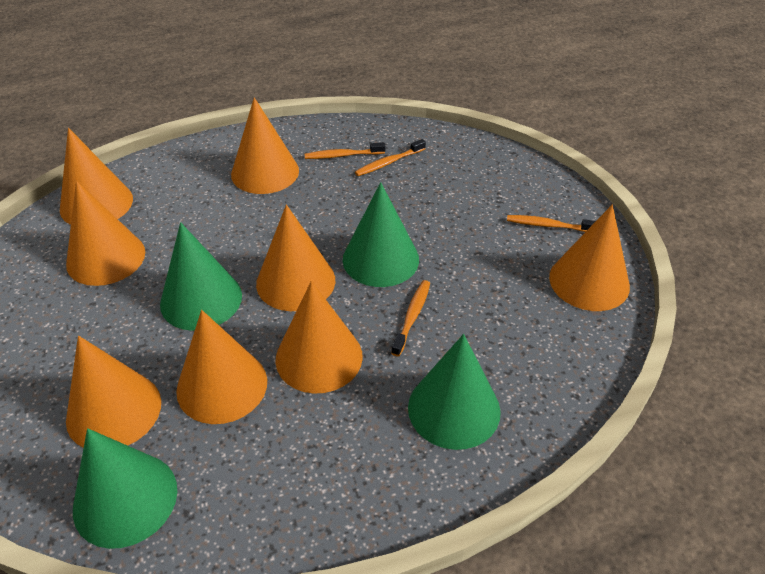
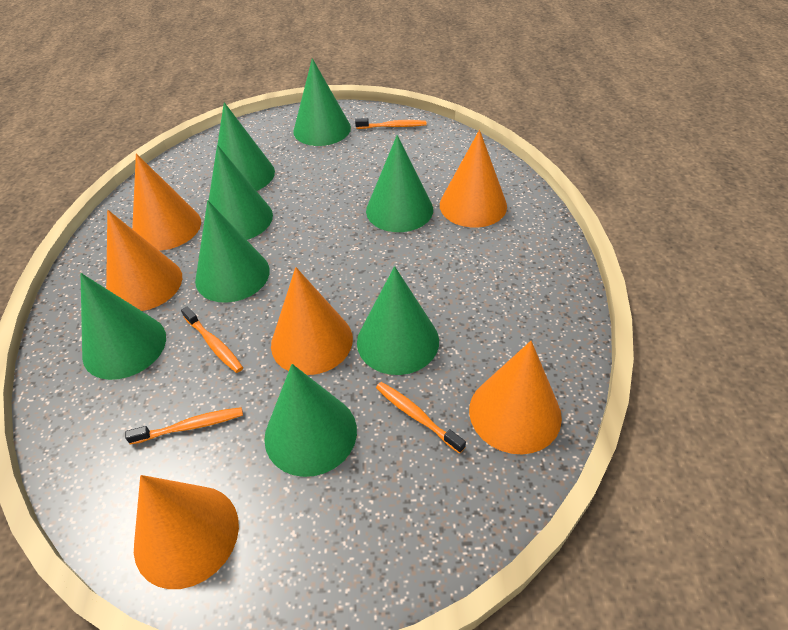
green cone: 4 -> 8
orange cone: 8 -> 6

